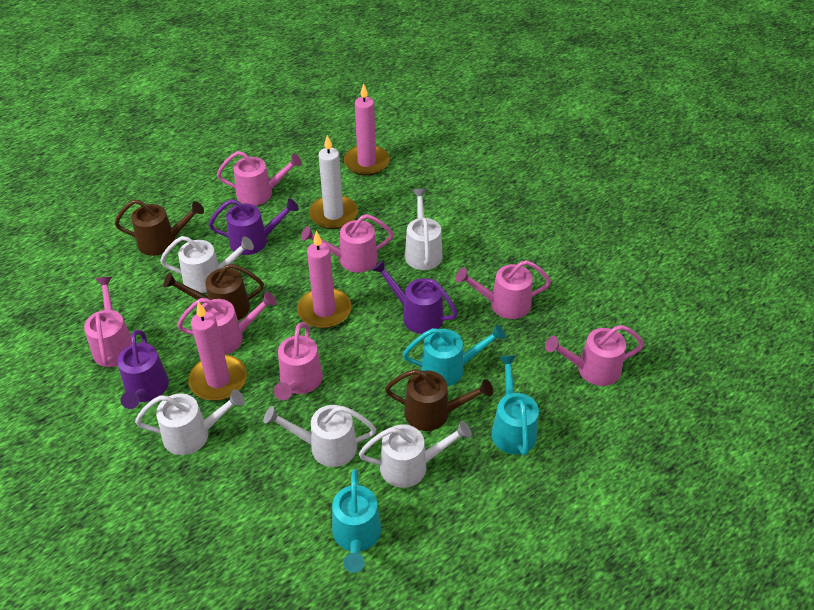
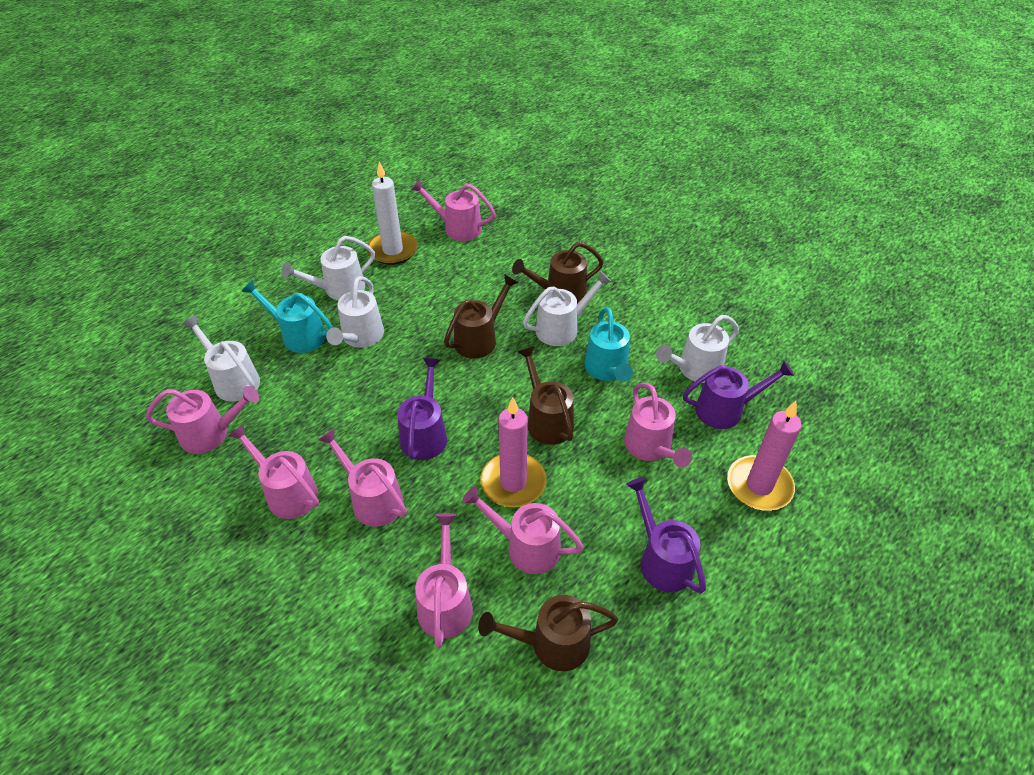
brown watering can: 3 -> 4
pink candle: 3 -> 2
turquoise watering can: 3 -> 2

